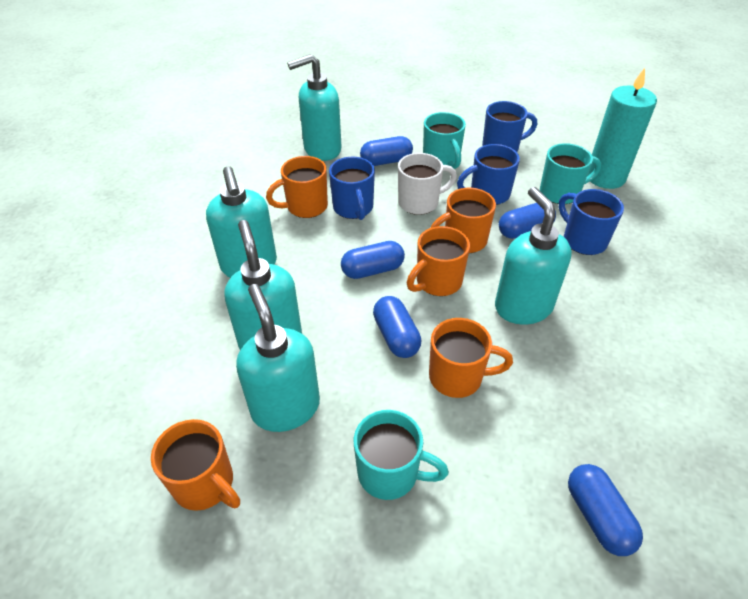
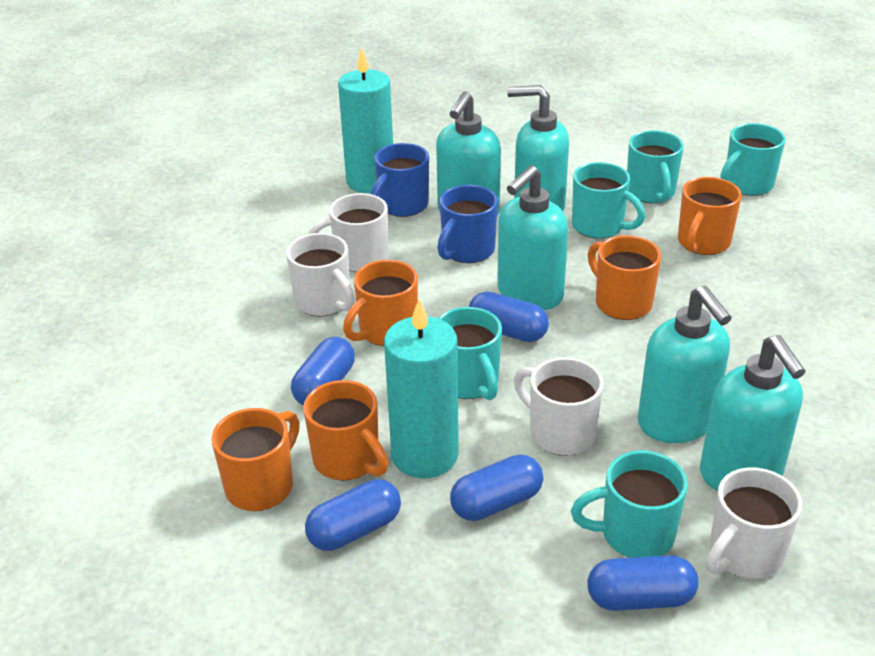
blue mug: 4 -> 2
turquoise candle: 1 -> 2
turquoise mug: 3 -> 5
white mug: 1 -> 4

